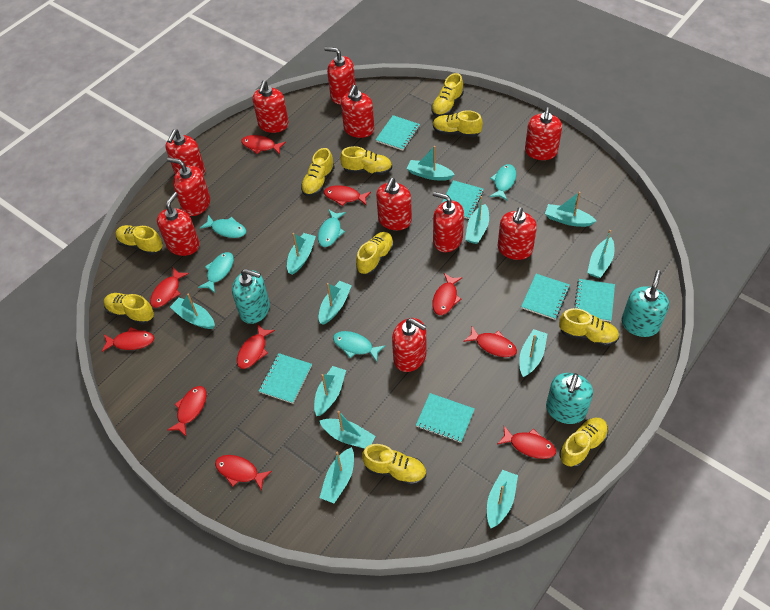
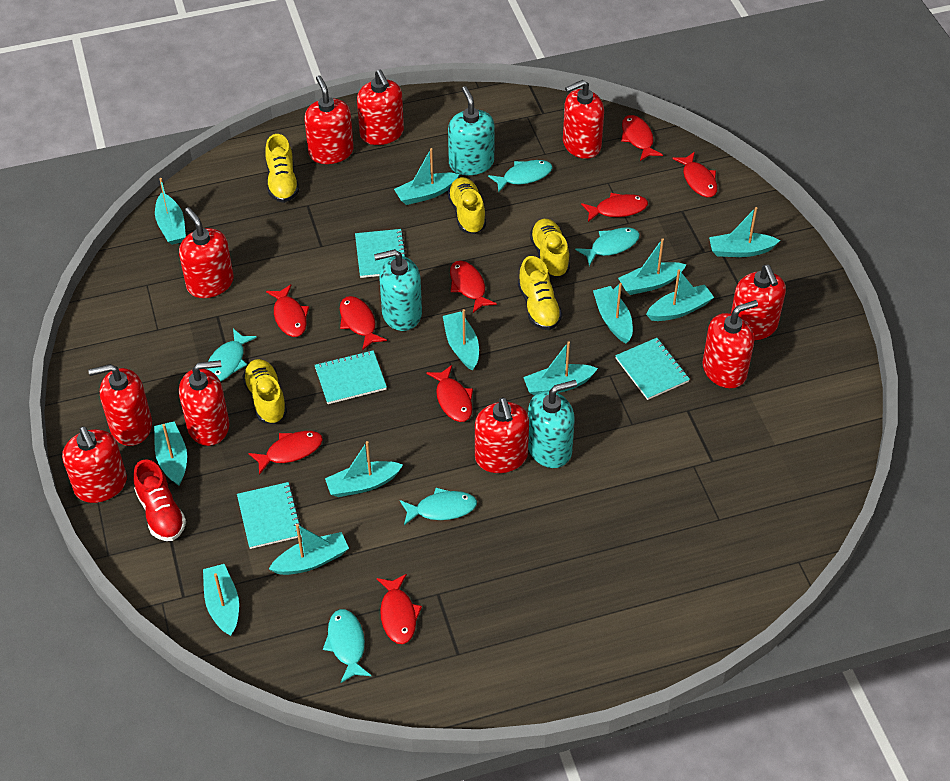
red fish: 10 -> 9
red shoe: 0 -> 1
red soap dispenser: 11 -> 10
turquoise notebook: 6 -> 4
yellow shoe: 10 -> 5

